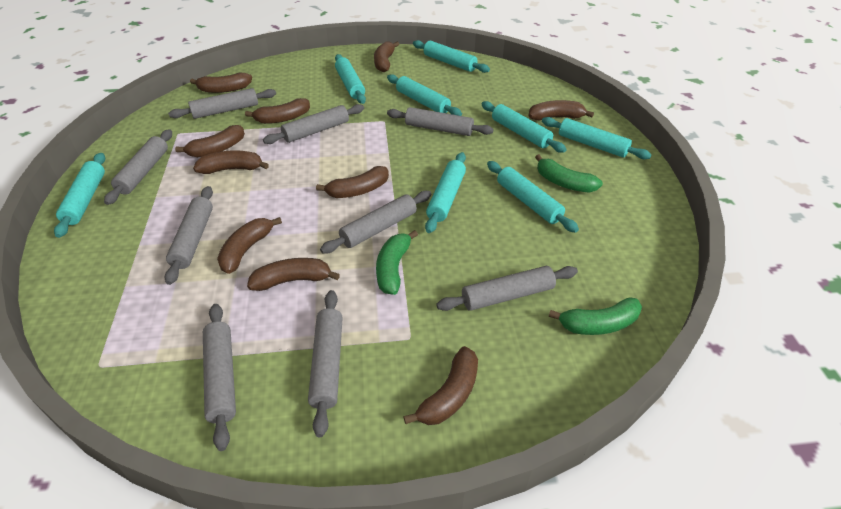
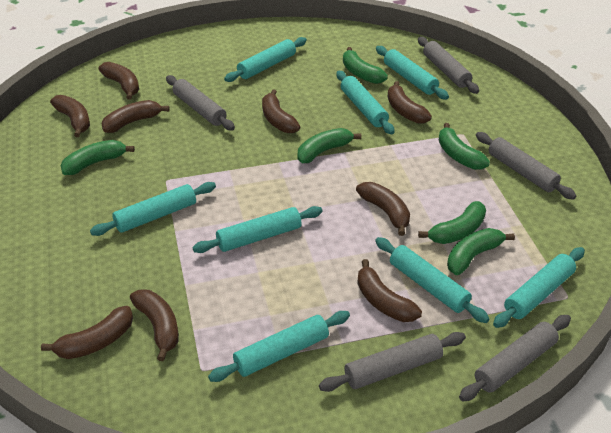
brown banana: 10 -> 9
green banana: 3 -> 6
grey rolling pin: 9 -> 5

